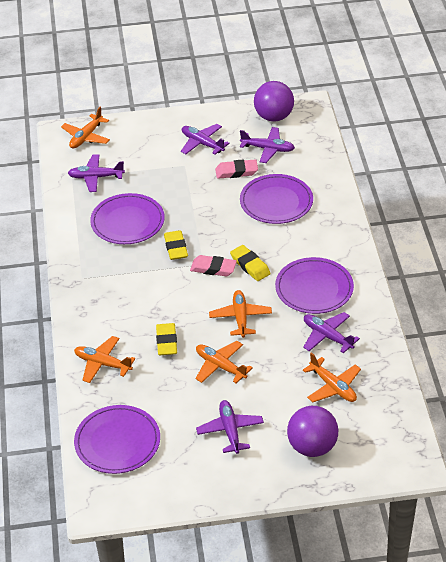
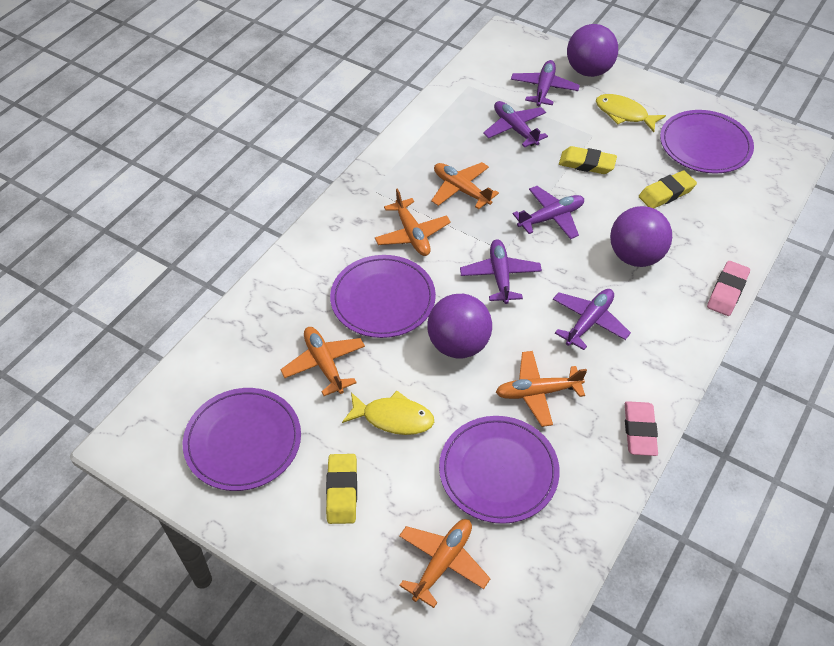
purple ball: 2 -> 3
yellow fish: 0 -> 2

